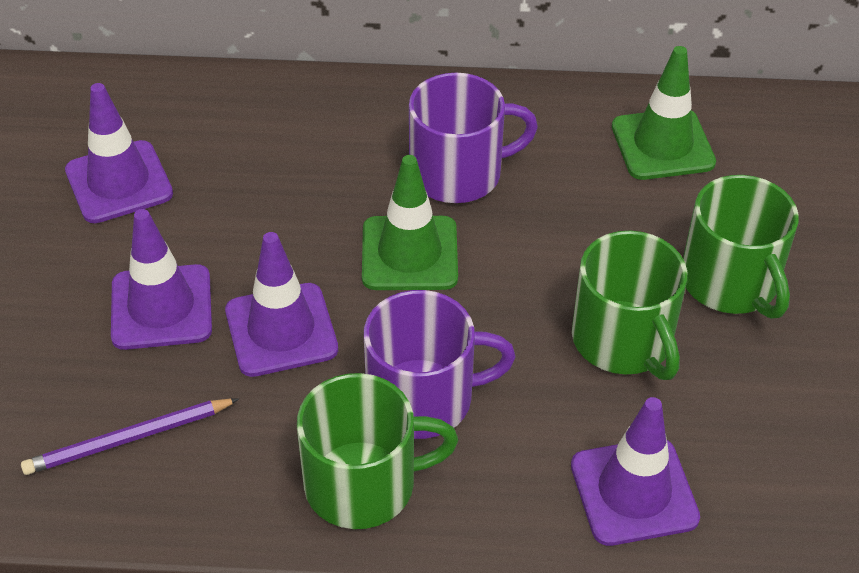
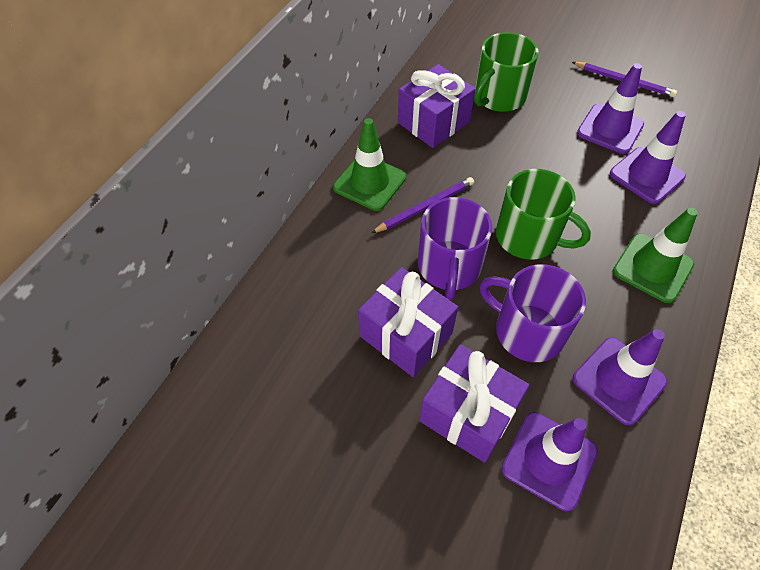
green mug: 3 -> 2
purple gift: 0 -> 3
purple pencil: 1 -> 2

